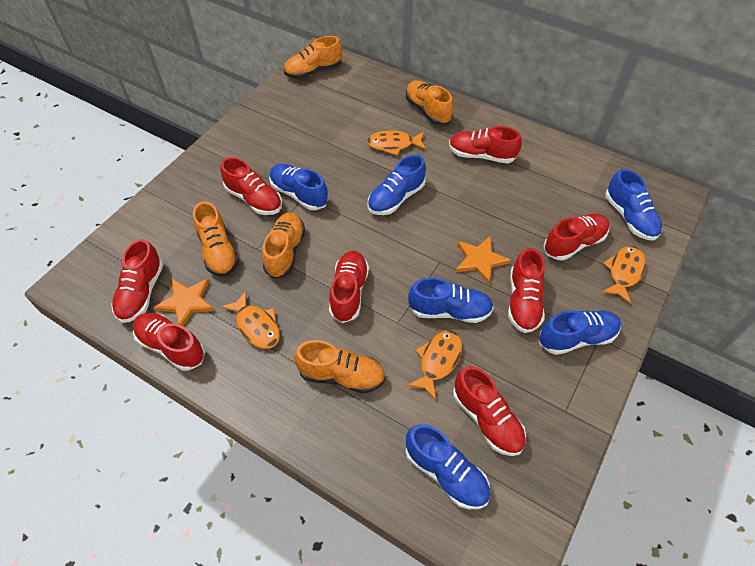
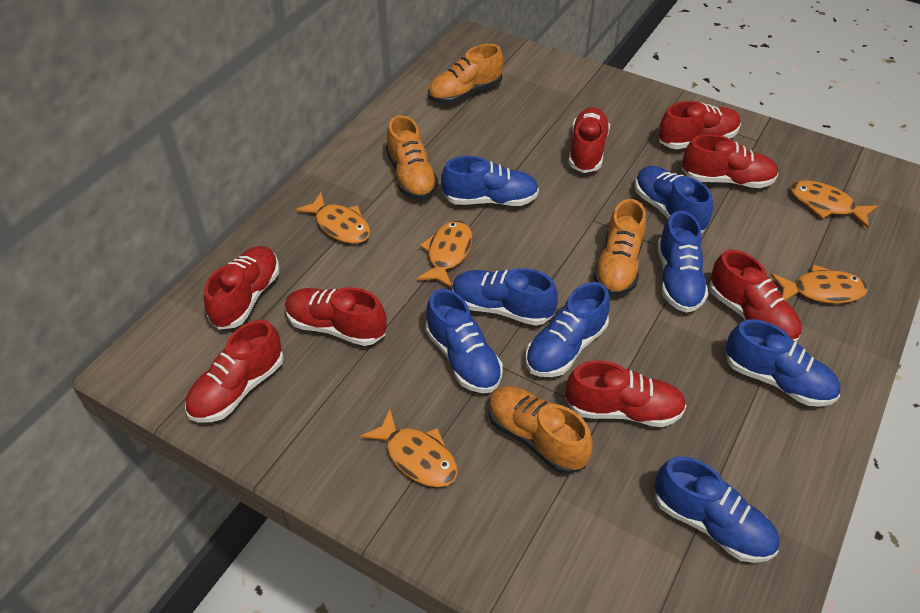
blue shoe: 6 -> 8
orange fish: 4 -> 5
orange shoe: 5 -> 4
orange star: 2 -> 0

